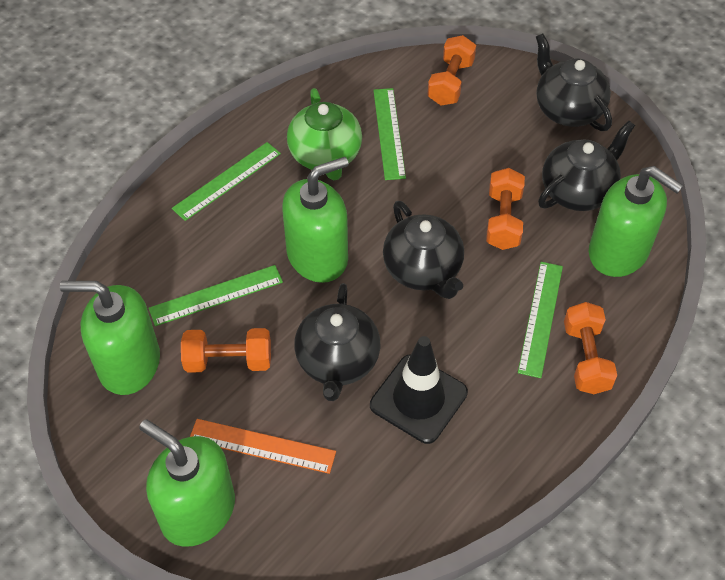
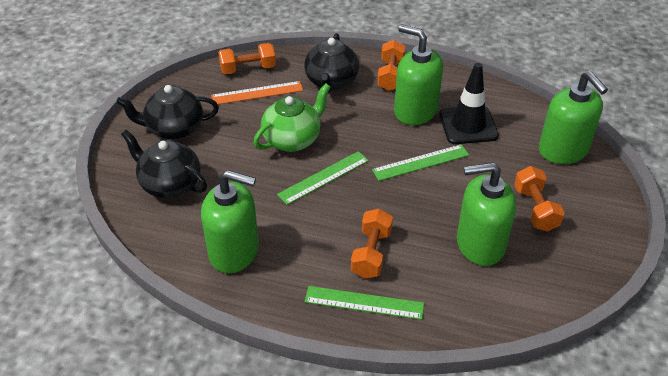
black teapot: 4 -> 3
green ruler: 4 -> 3

